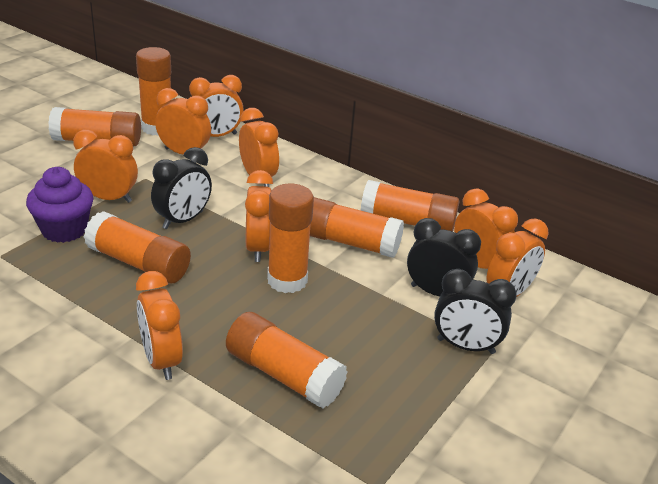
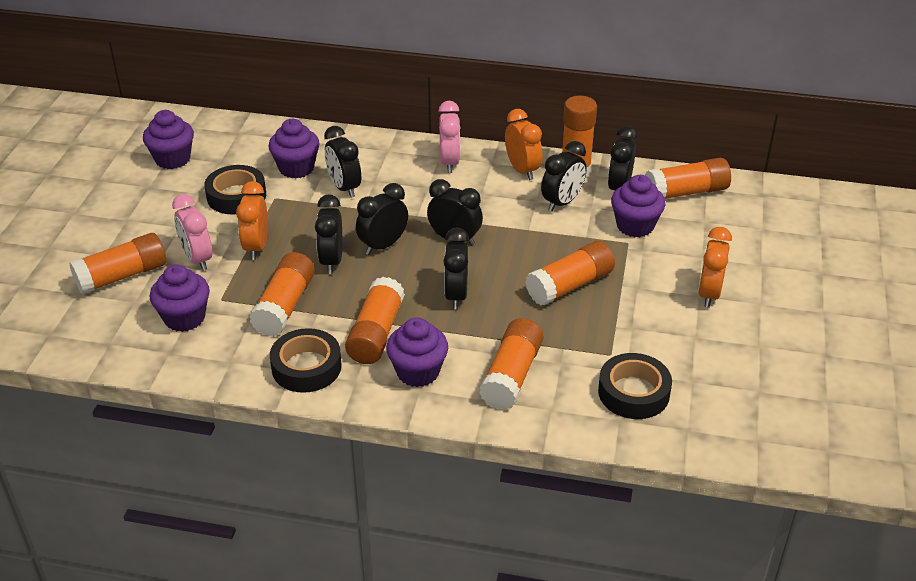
black clock: 3 -> 7
black tape: 0 -> 3
orange clock: 8 -> 3
pink clock: 0 -> 2
purple cupcake: 1 -> 5

